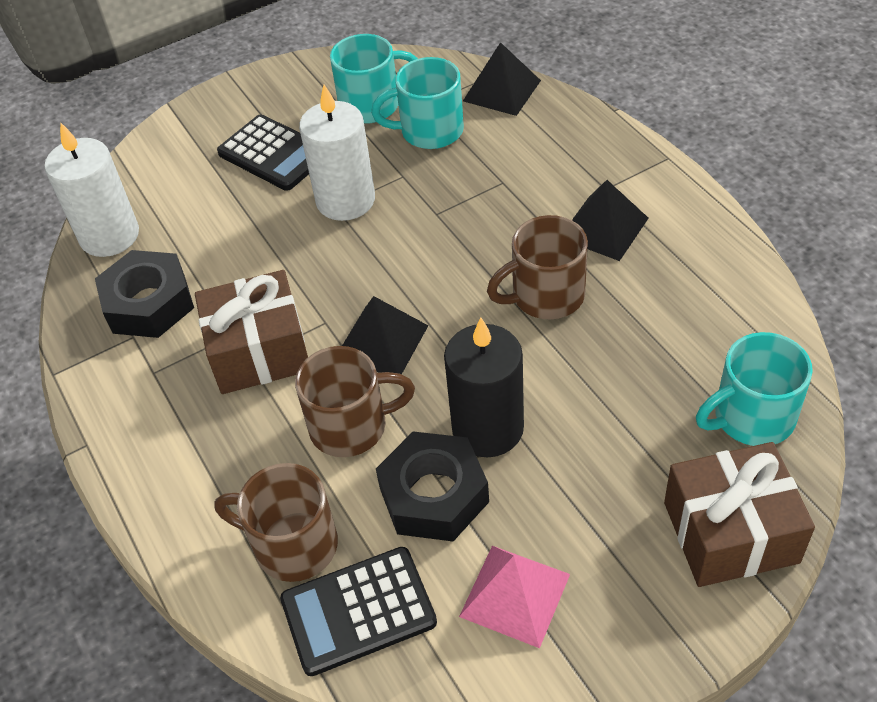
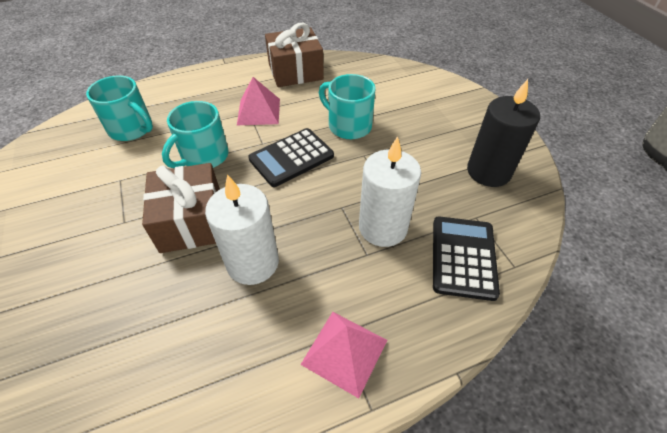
black nut: 2 -> 0
black pyramid: 3 -> 0
brown mug: 3 -> 0
pink pyramid: 1 -> 2

